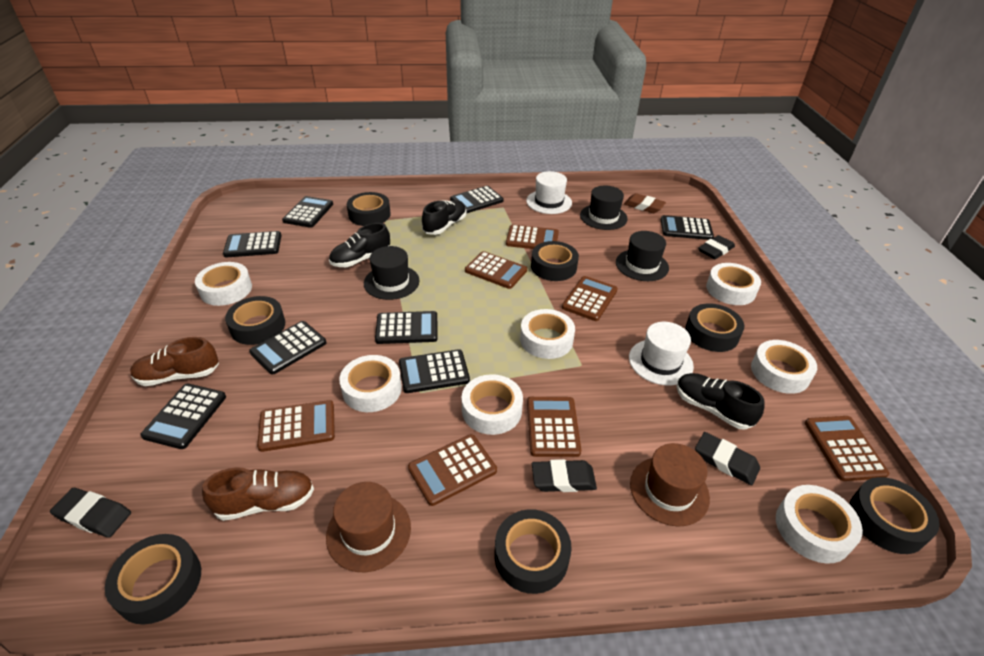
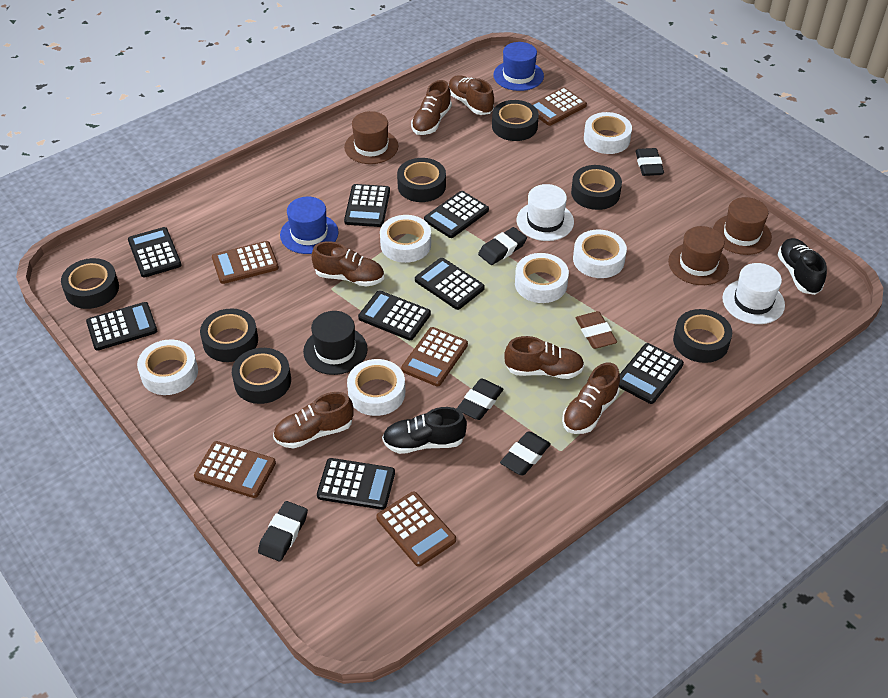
black eraser: 4 -> 5
black hat: 3 -> 1
black shoe: 3 -> 2
blue hat: 0 -> 2
brown calculator: 7 -> 5
brown hat: 2 -> 3
brown shoe: 2 -> 6
white tape: 7 -> 6

